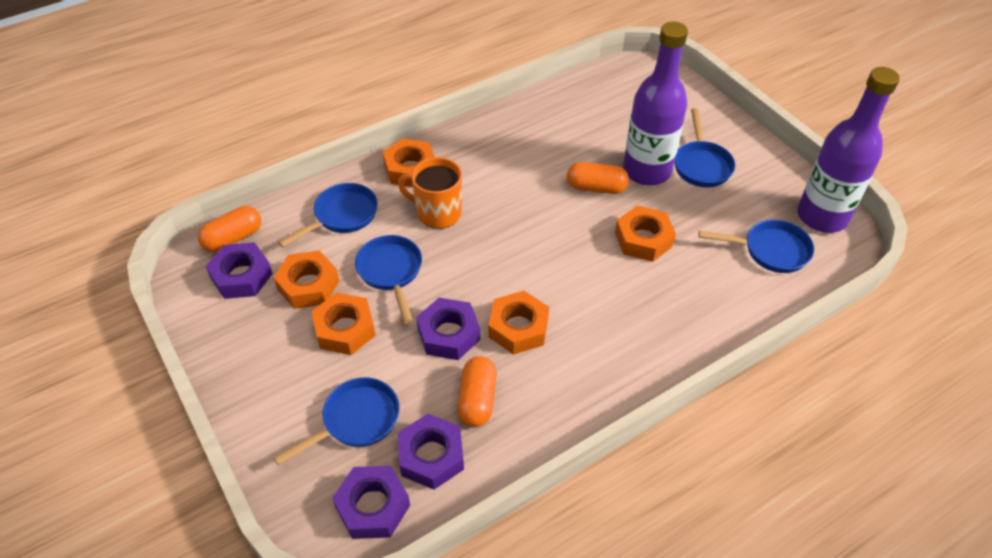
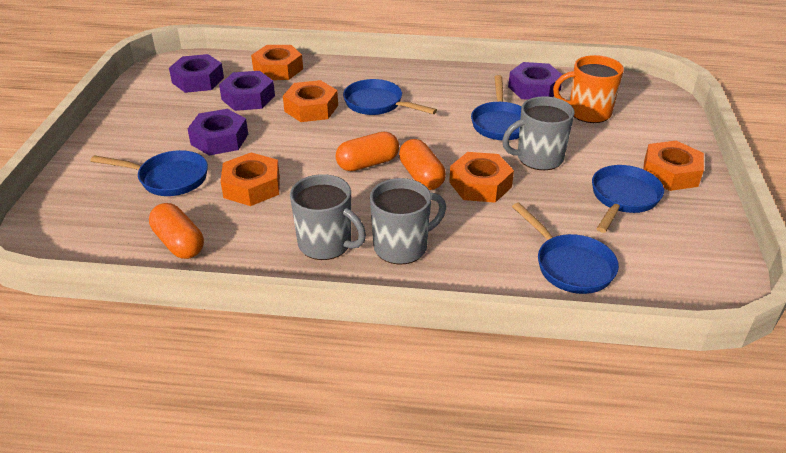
grey mug: 0 -> 3
purple bottle: 2 -> 0

